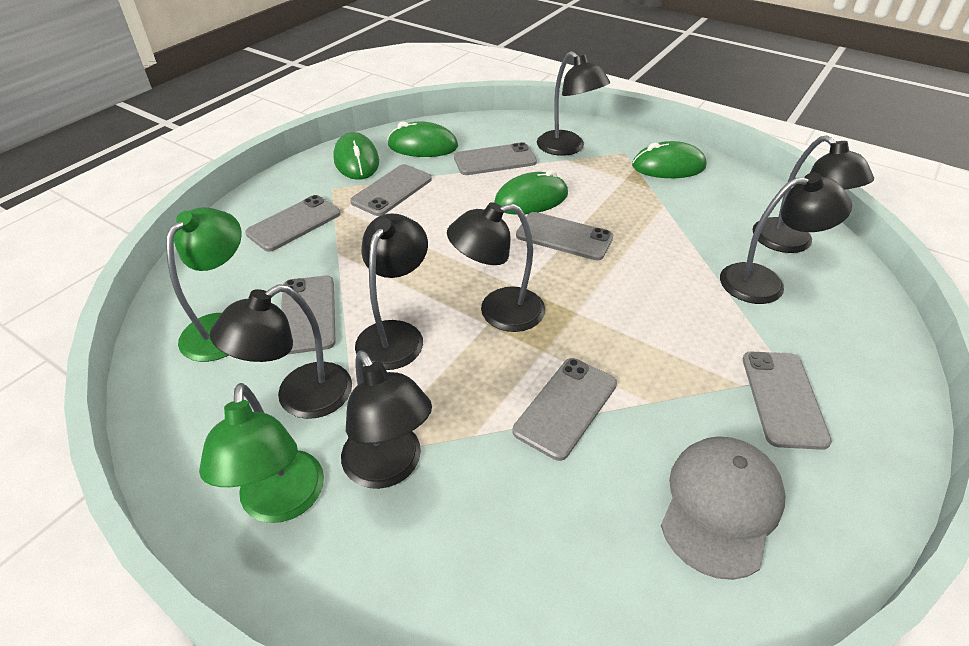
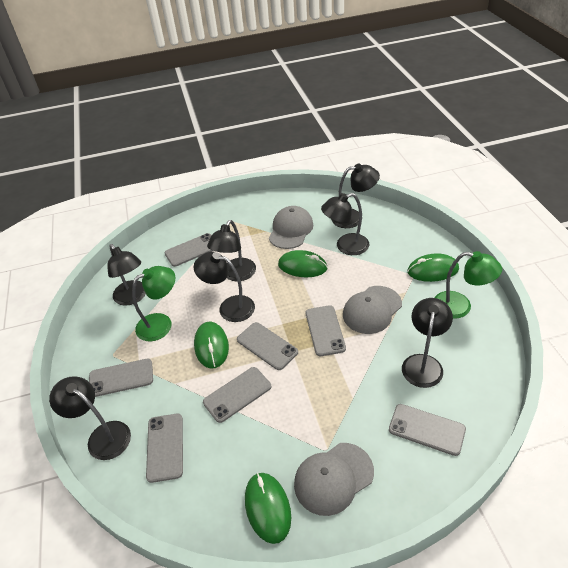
grey cap: 1 -> 3

